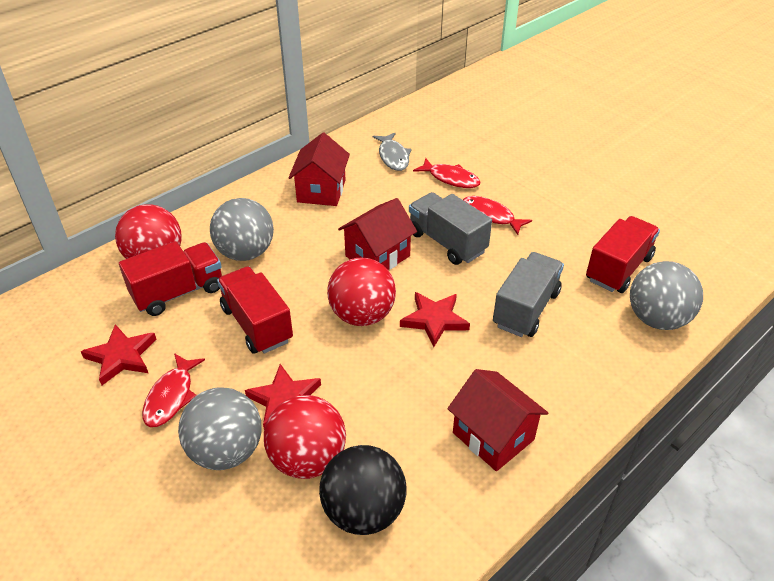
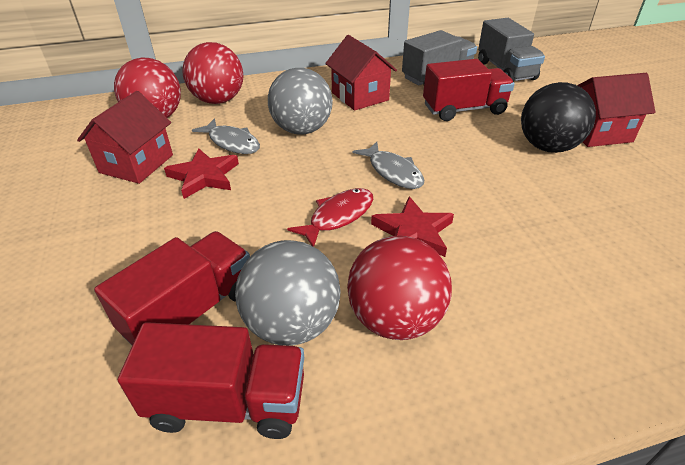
grey ball: 3 -> 2
grey fish: 1 -> 2
red fish: 3 -> 1
red star: 3 -> 2

